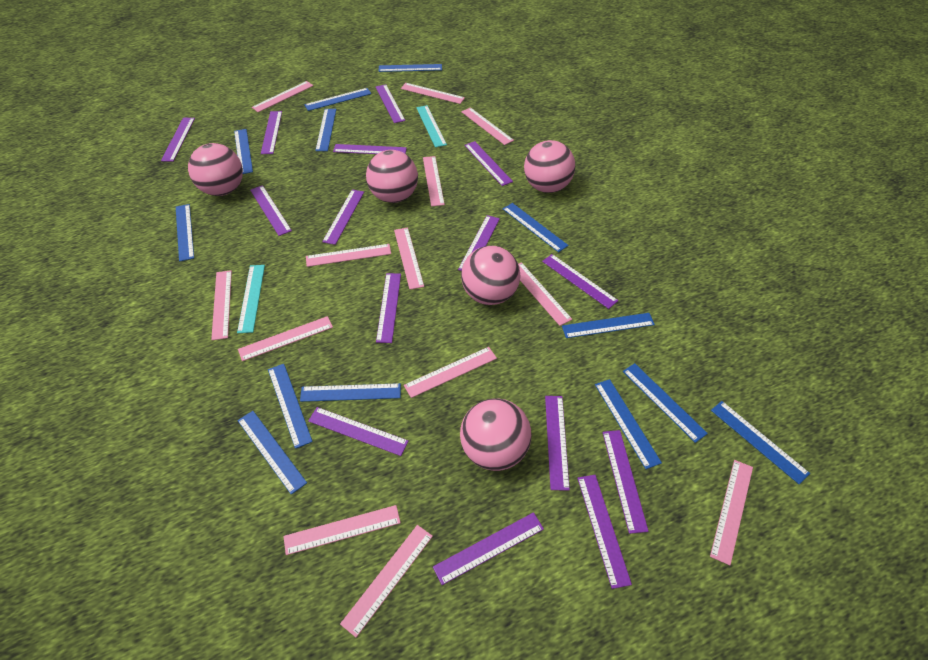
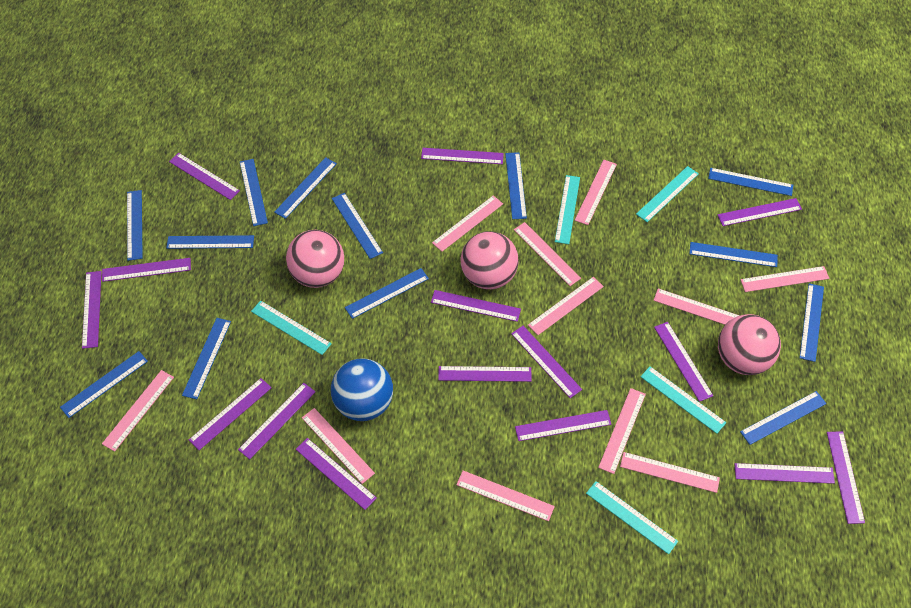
blue ball: 0 -> 1
pink ball: 5 -> 3
pink ruler: 13 -> 11
turquoise ruler: 2 -> 5

